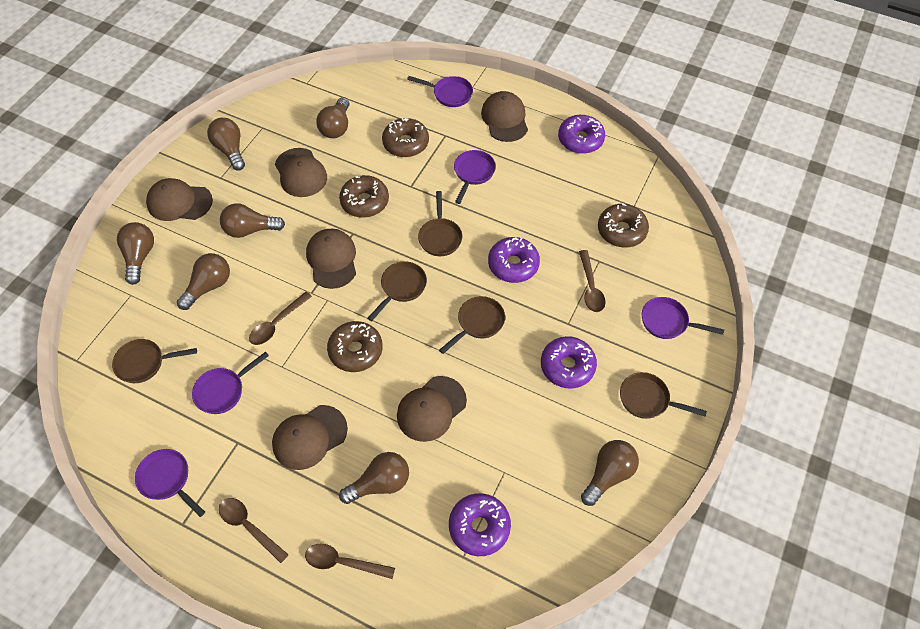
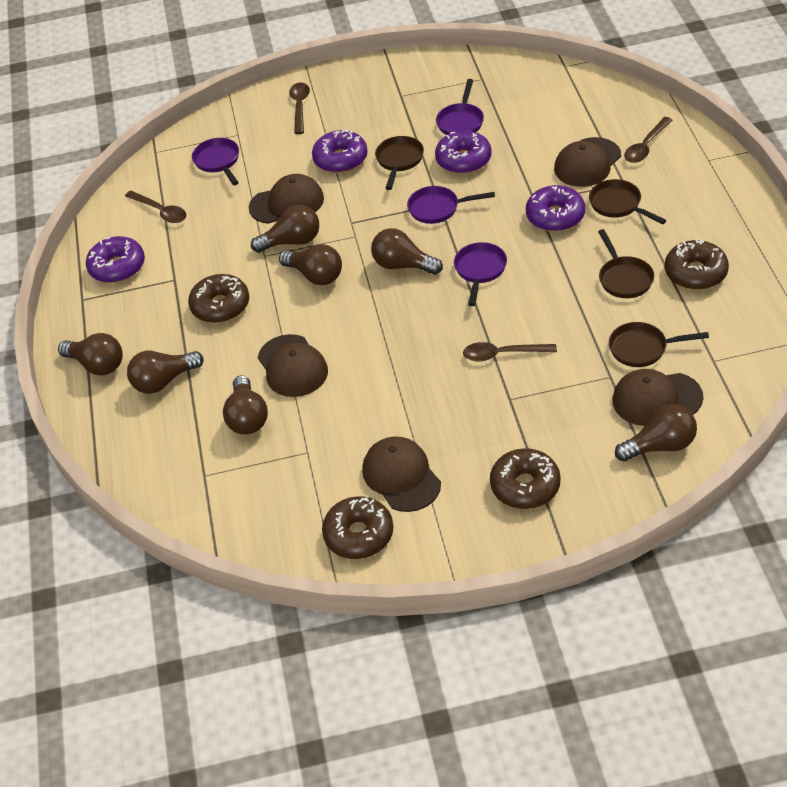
brown cap: 6 -> 5
brown pan: 5 -> 4
purple pan: 5 -> 4

